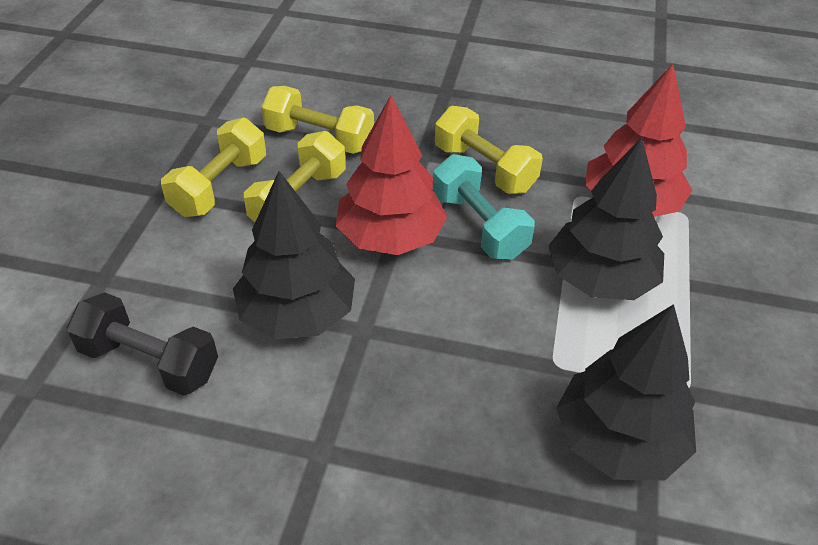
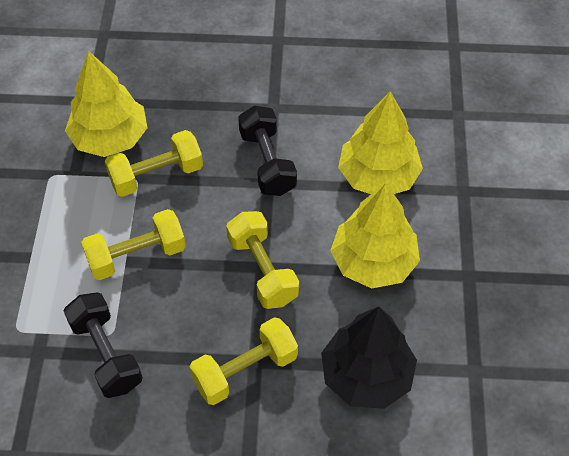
black dumbbell: 1 -> 2
black tree: 3 -> 1
red tree: 2 -> 0
turquoise dumbbell: 1 -> 0
yellow tree: 0 -> 3

